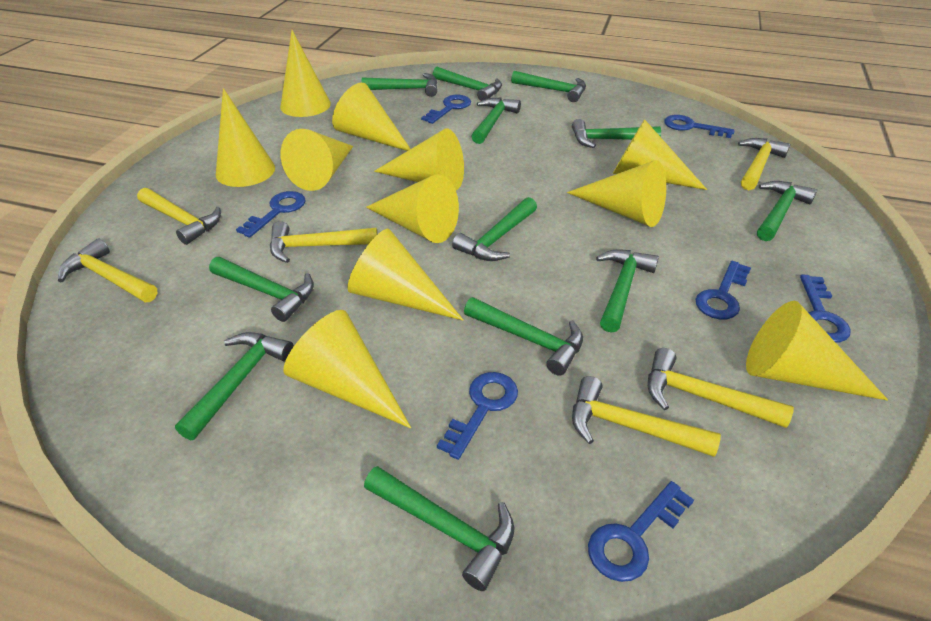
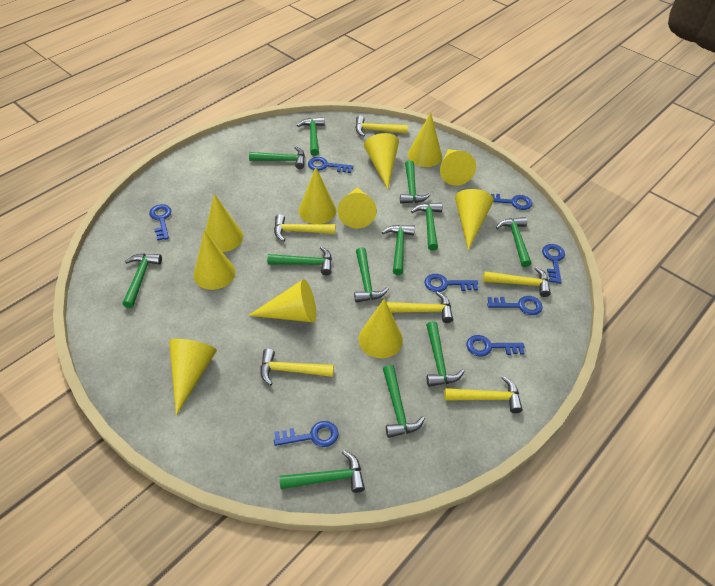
blue key: 7 -> 8

